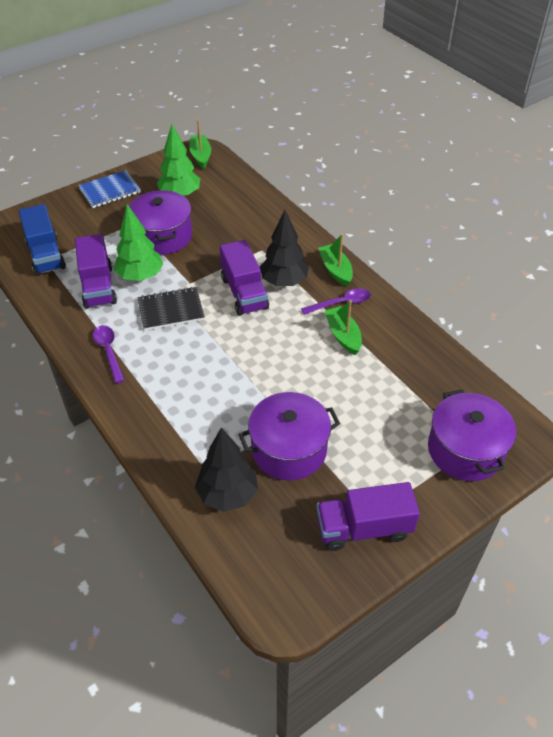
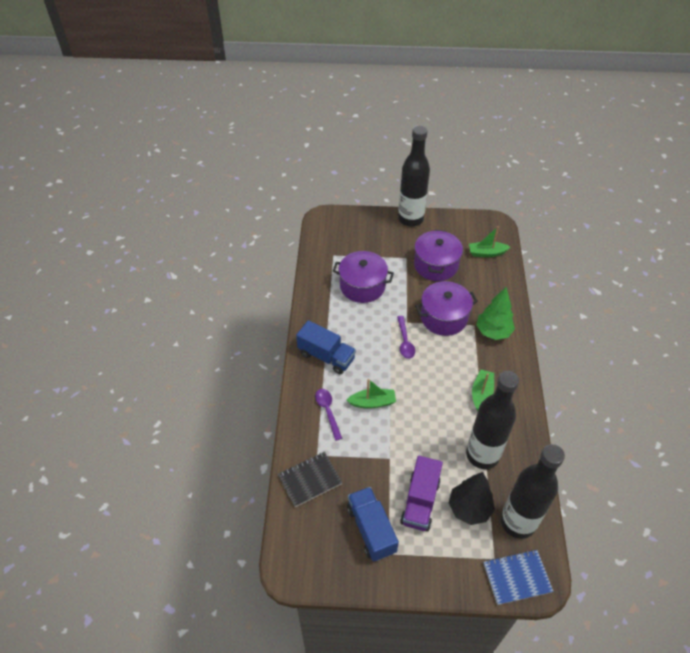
black bottle: 0 -> 3
black tree: 2 -> 1
blue truck: 1 -> 2
green tree: 2 -> 1
purple truck: 3 -> 1

